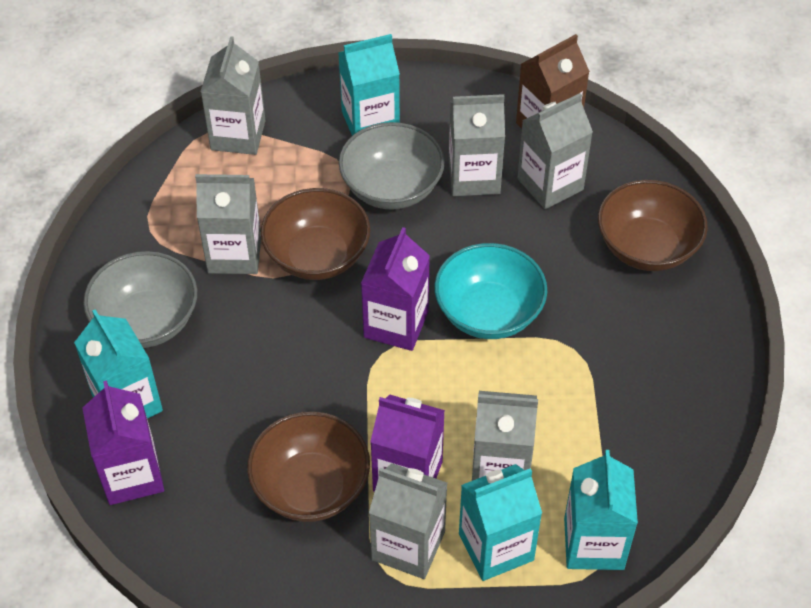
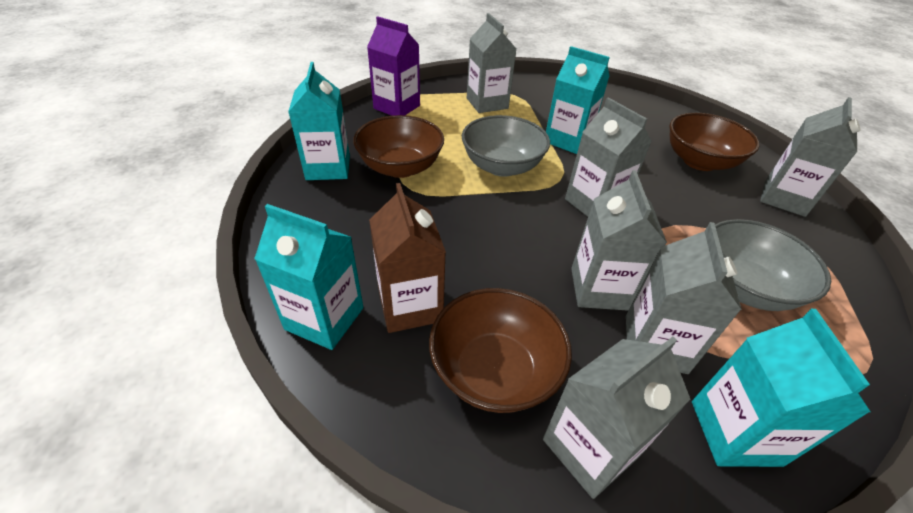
purple carton: 3 -> 1
turquoise bowl: 1 -> 0

